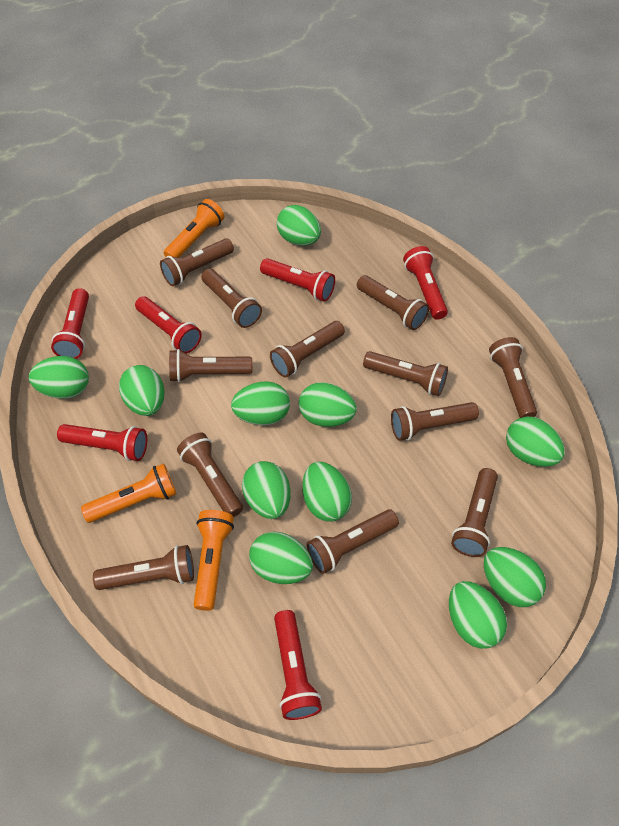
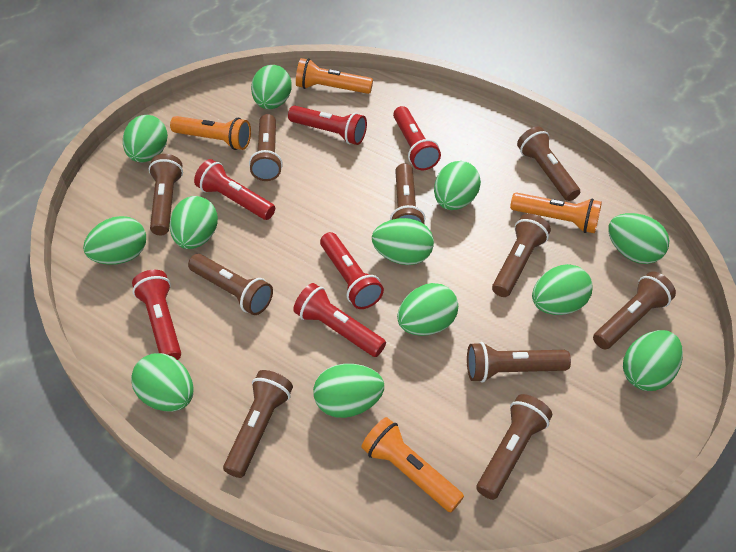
brown flashlight: 12 -> 10
green egg: 11 -> 12
orange flashlight: 3 -> 4

